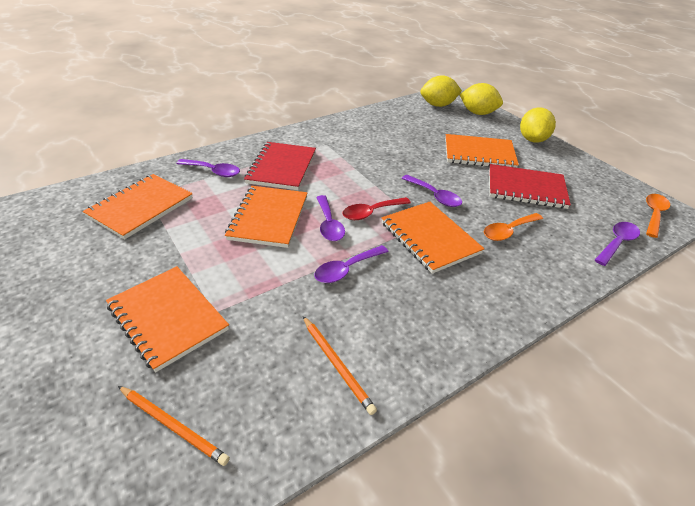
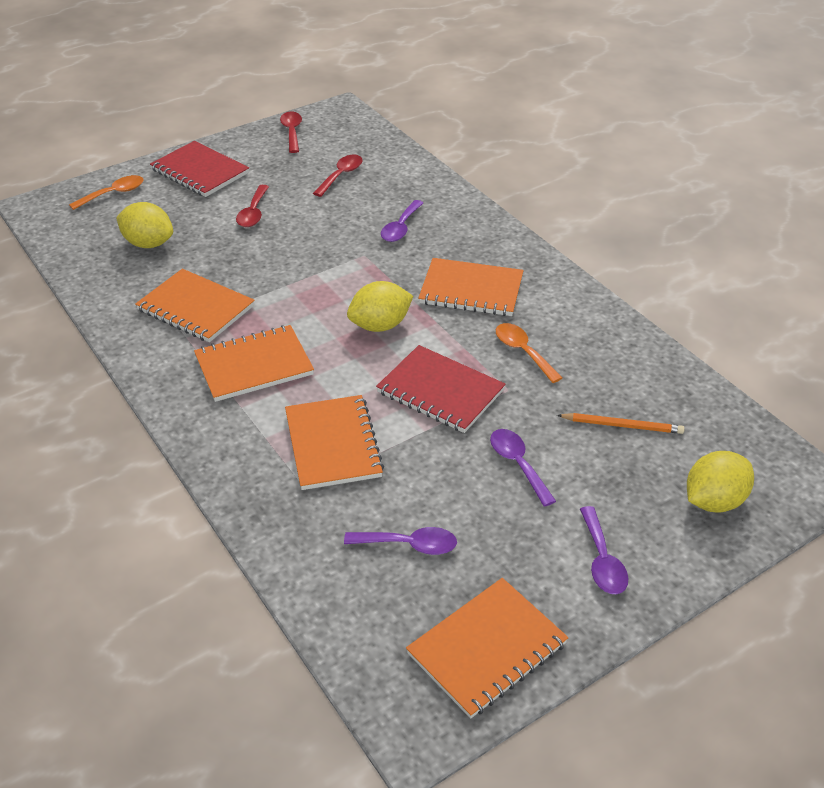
orange pencil: 2 -> 1
purple spoon: 5 -> 4
red spoon: 1 -> 3

